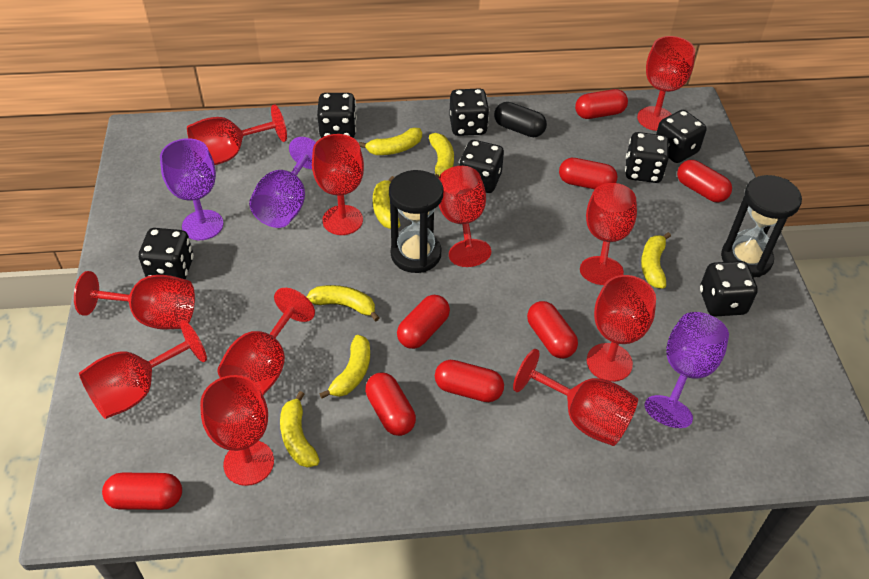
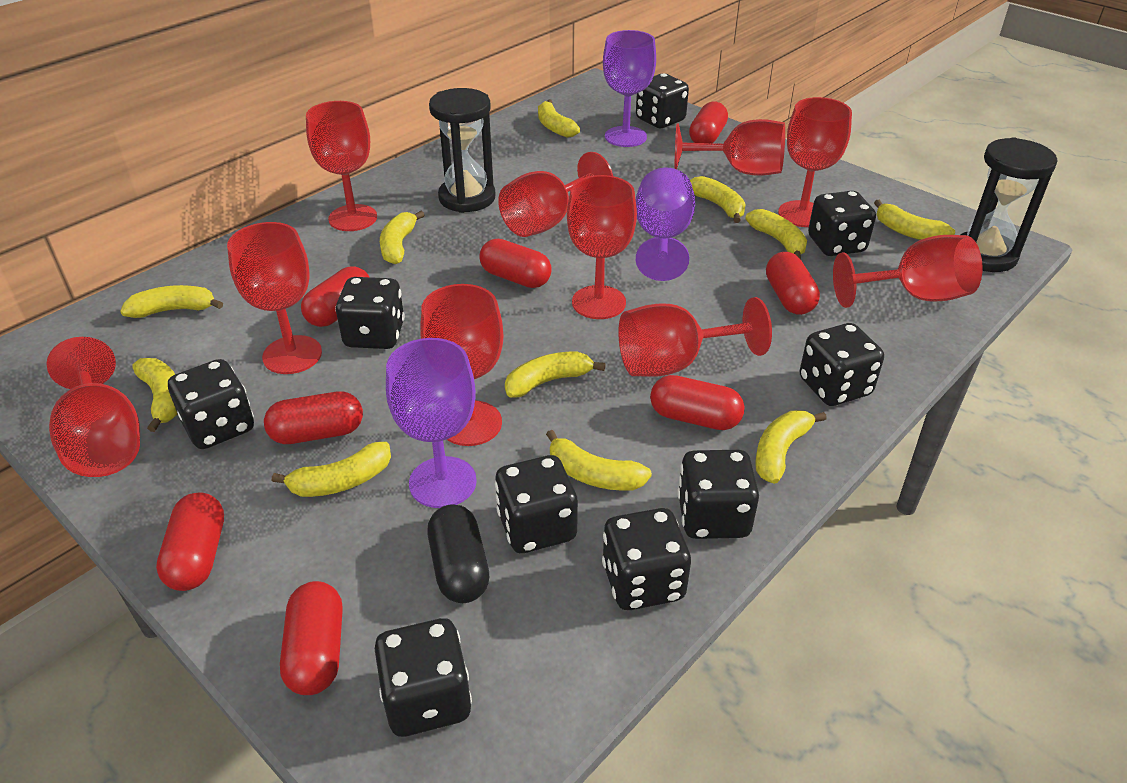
black dice: 7 -> 9
red goblet: 11 -> 10
yellow banana: 7 -> 11

